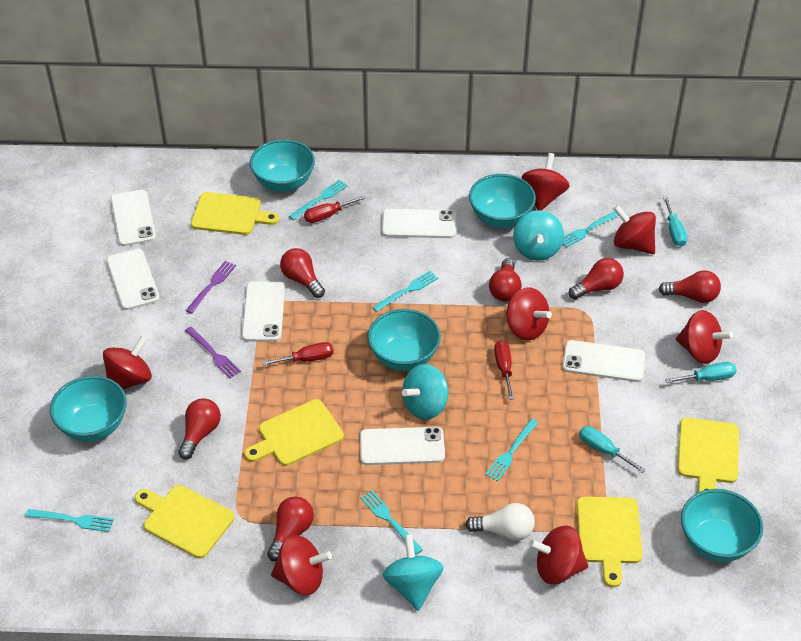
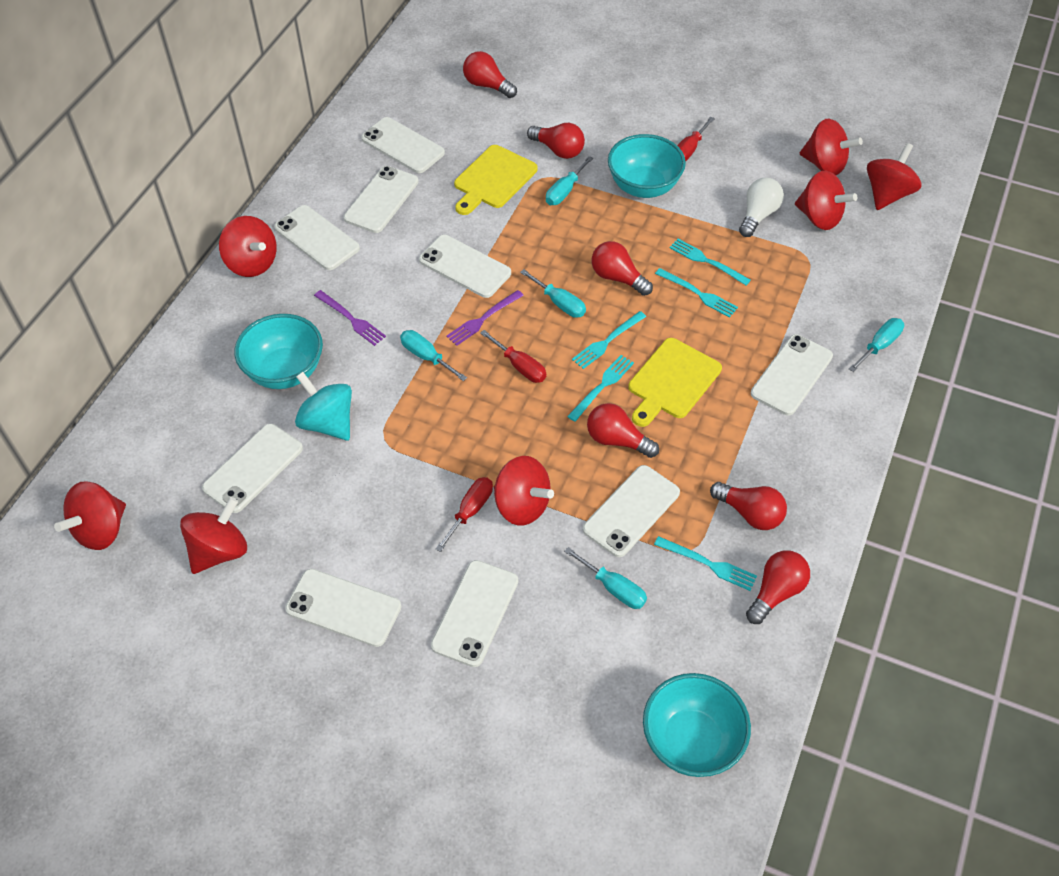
turquoise bowl: 5 -> 3
turquoise fork: 6 -> 5
turquoise screwdriver: 3 -> 5
turquoise spinning top: 3 -> 1
white phone: 6 -> 9
yellow cutting board: 5 -> 2

